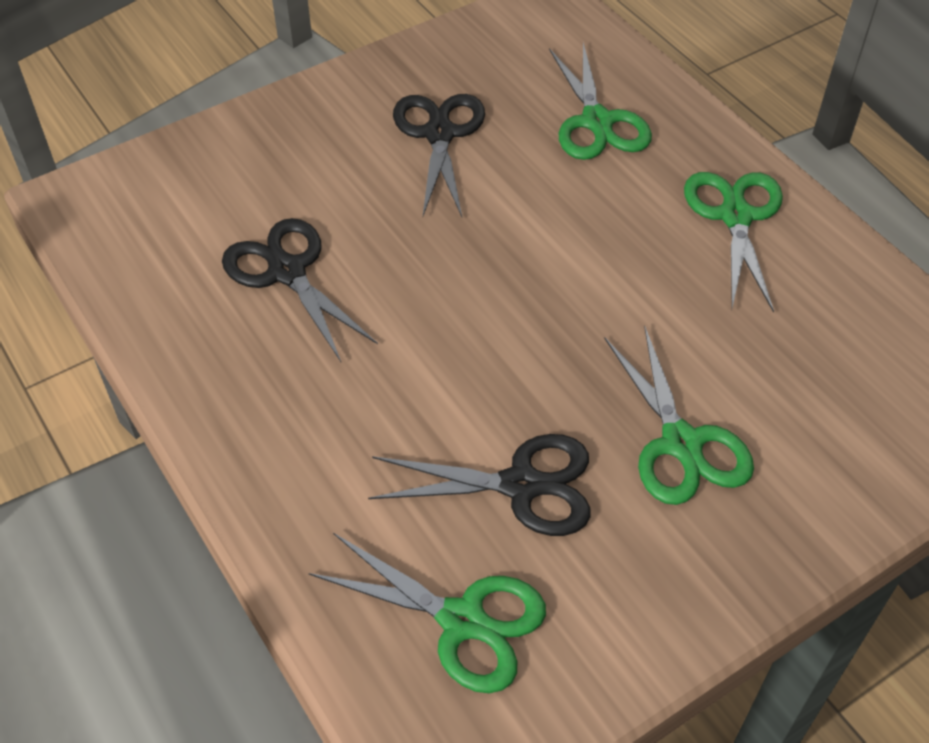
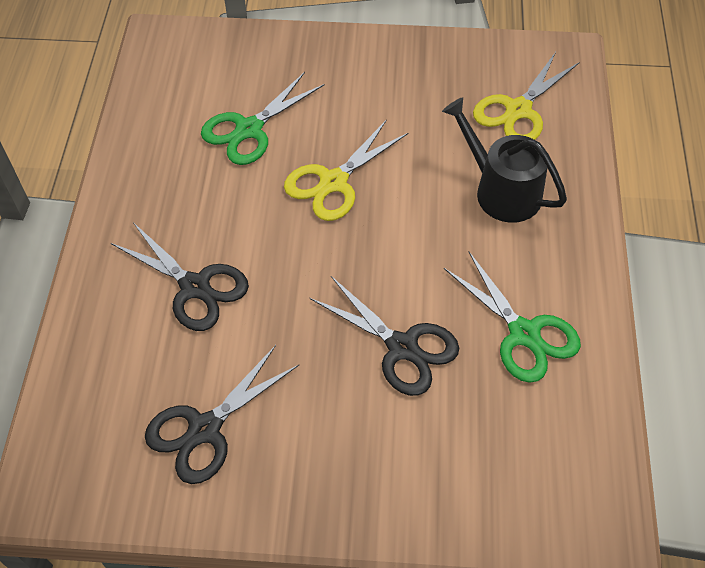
black watering can: 0 -> 1
green scissors: 4 -> 2
yellow scissors: 0 -> 2

